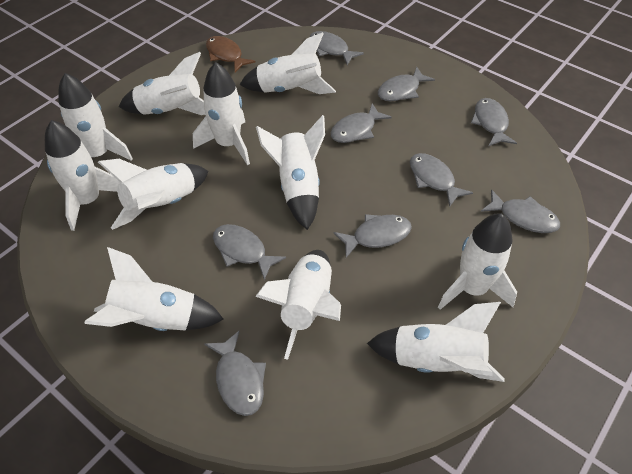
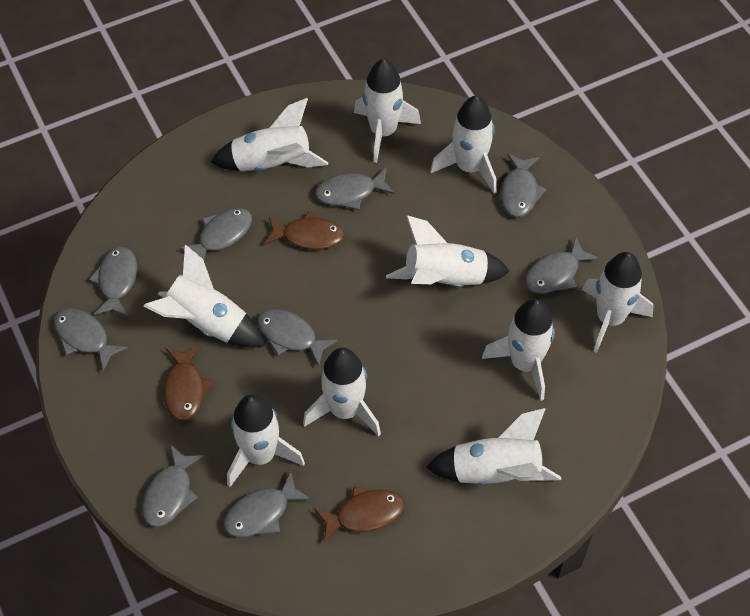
brown fish: 1 -> 3
white rocket: 11 -> 10

